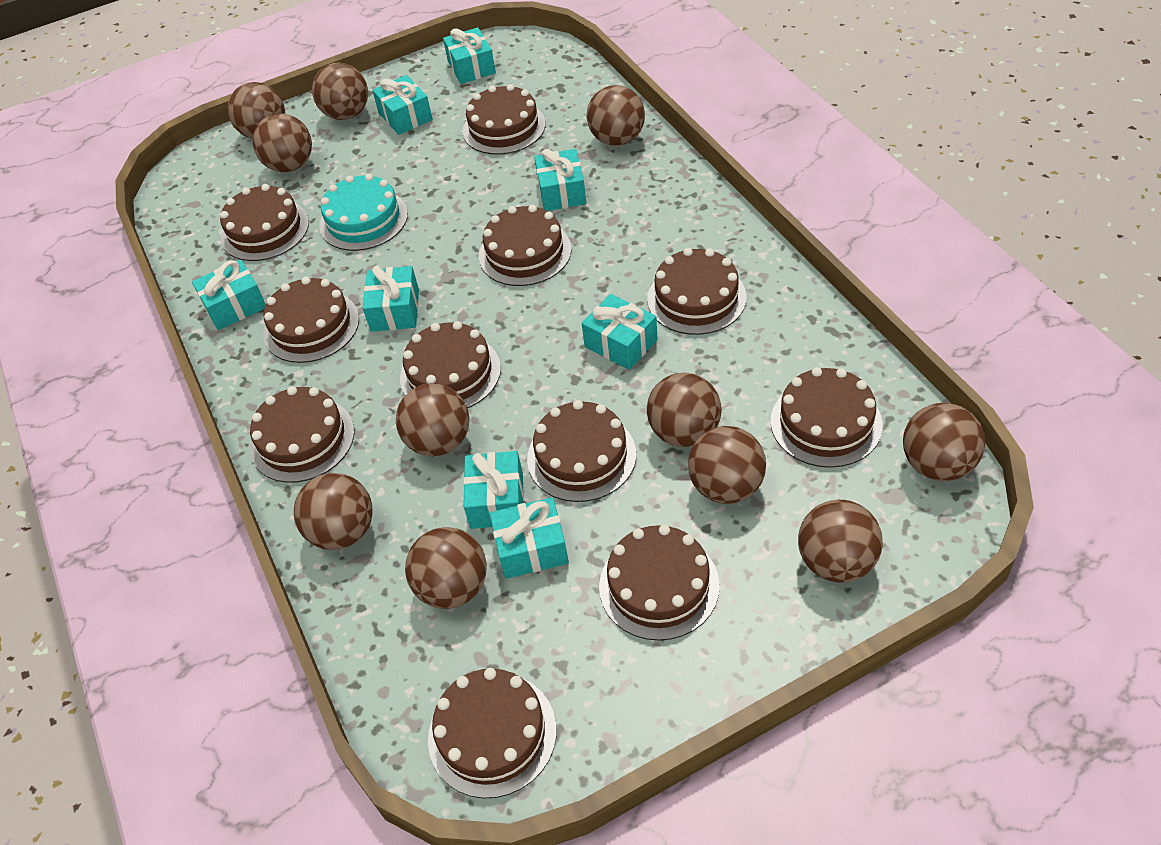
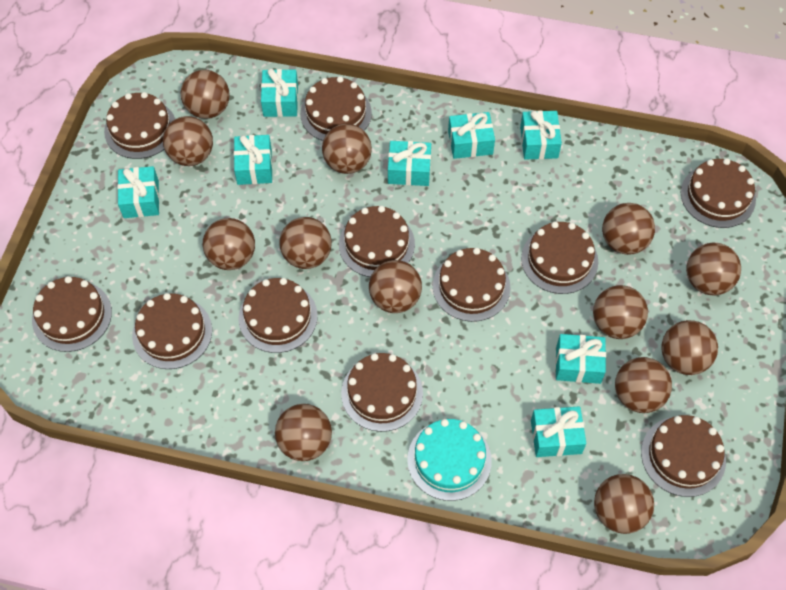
brown ball: 11 -> 13

